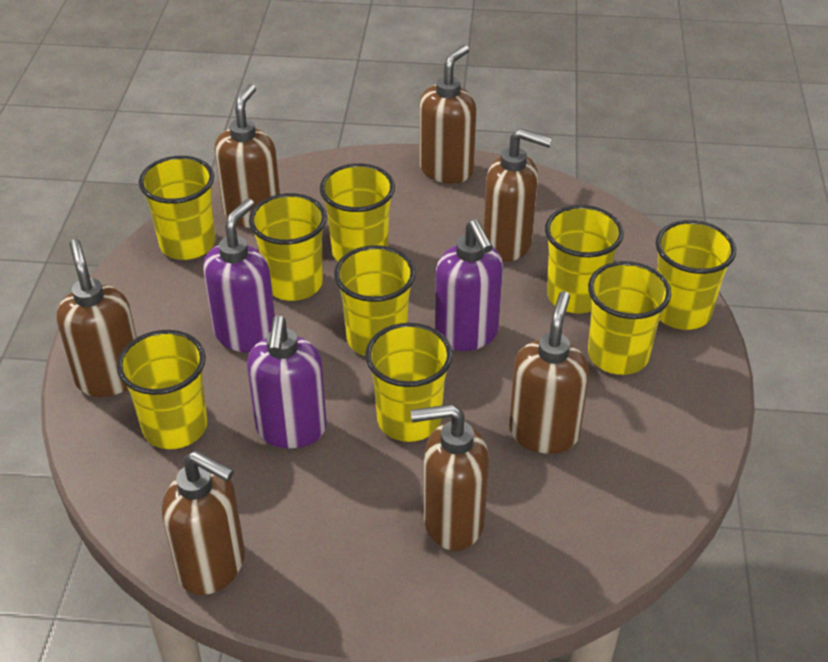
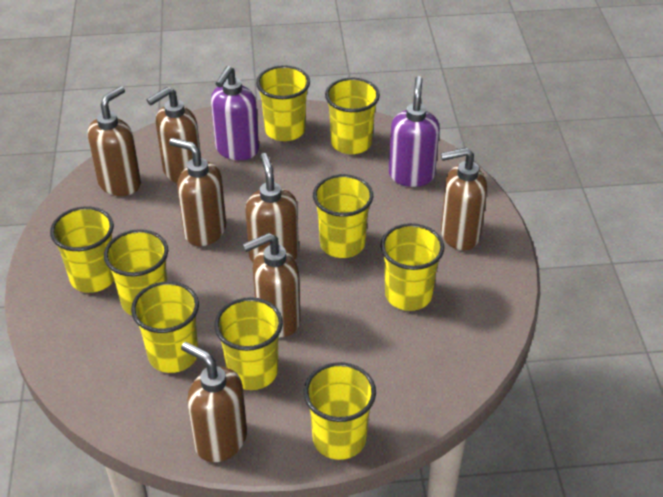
purple soap dispenser: 3 -> 2

